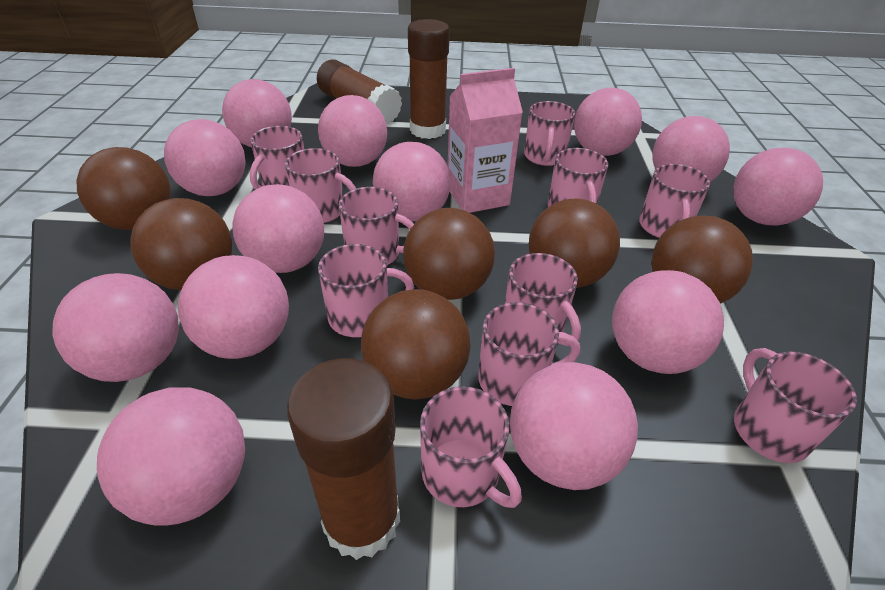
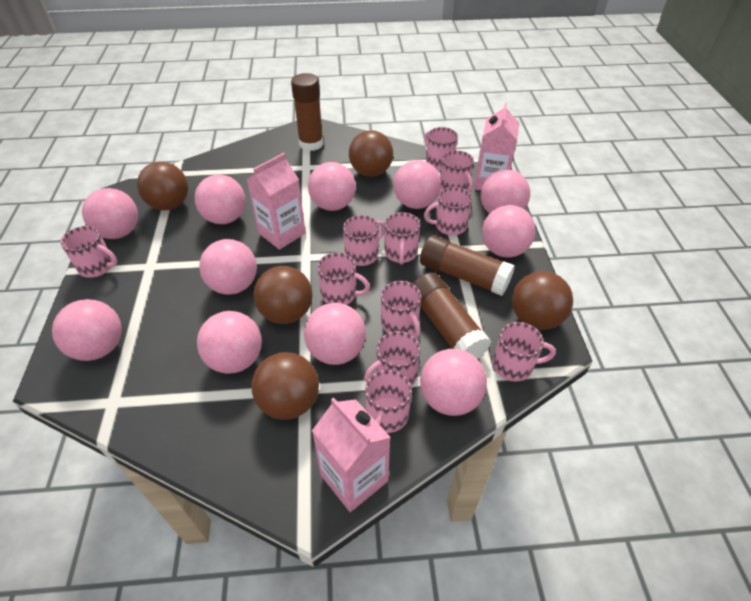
brown ball: 6 -> 5
pink ball: 13 -> 11
pink carton: 1 -> 3

